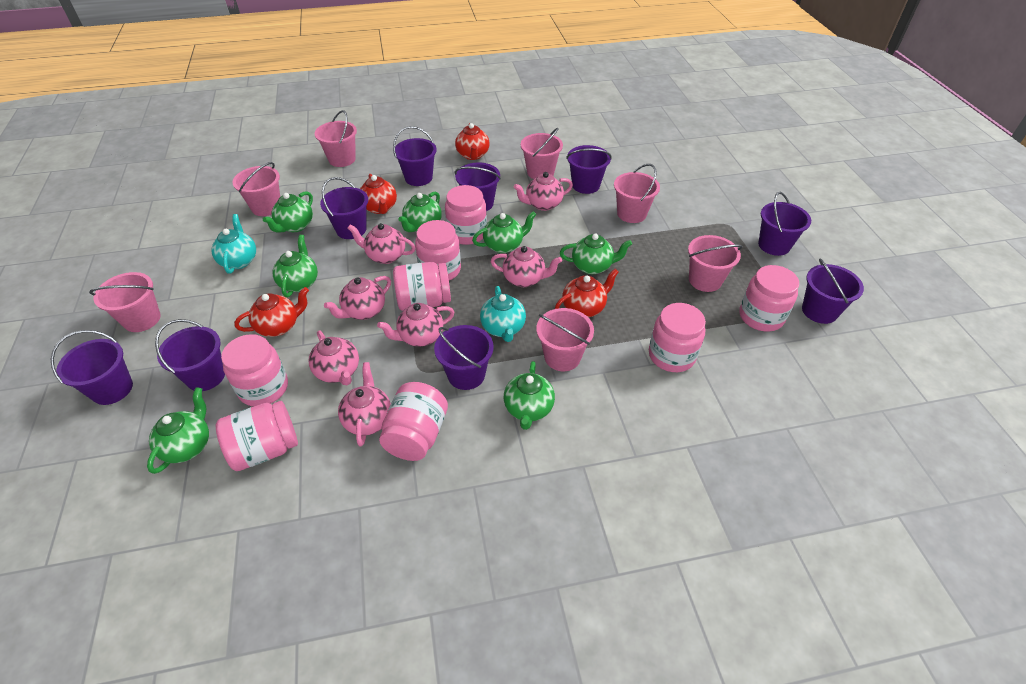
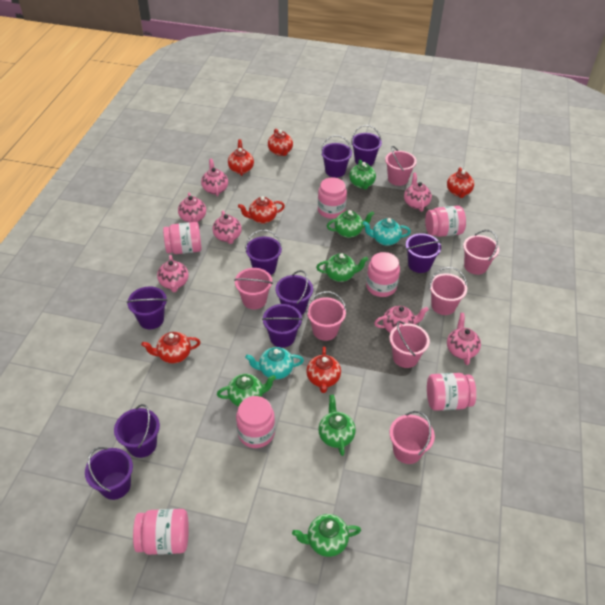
green teapot: 7 -> 6
pink jar: 8 -> 7
red teapot: 4 -> 6

